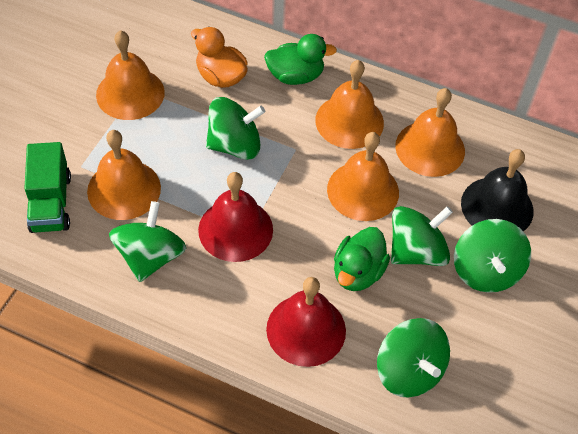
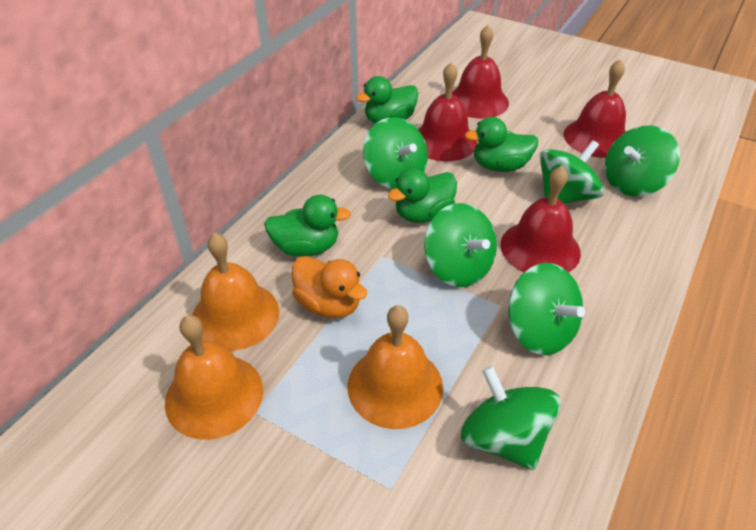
black bell: 1 -> 0
green duck: 2 -> 4
green spinning top: 5 -> 6
green truck: 1 -> 0
orange bell: 5 -> 3
red bell: 2 -> 4

